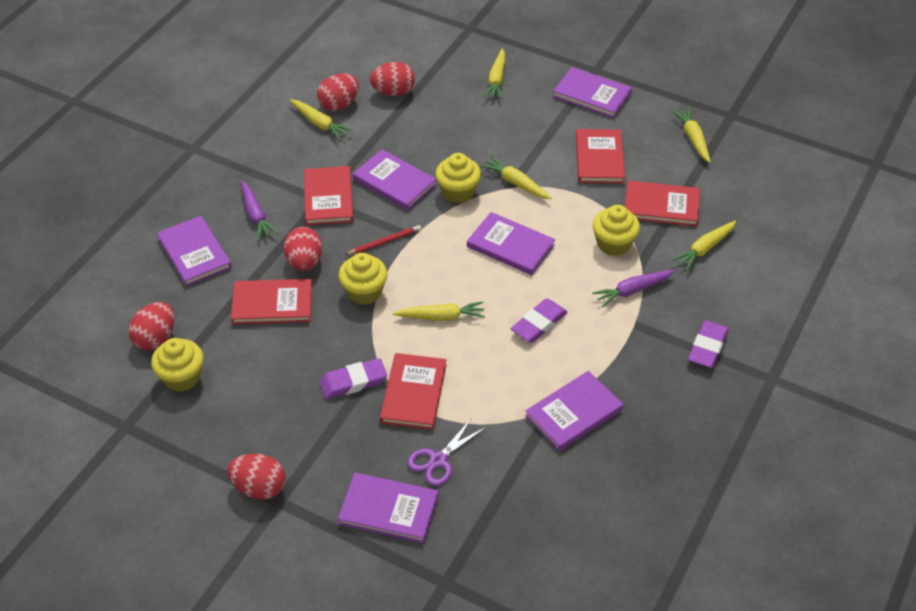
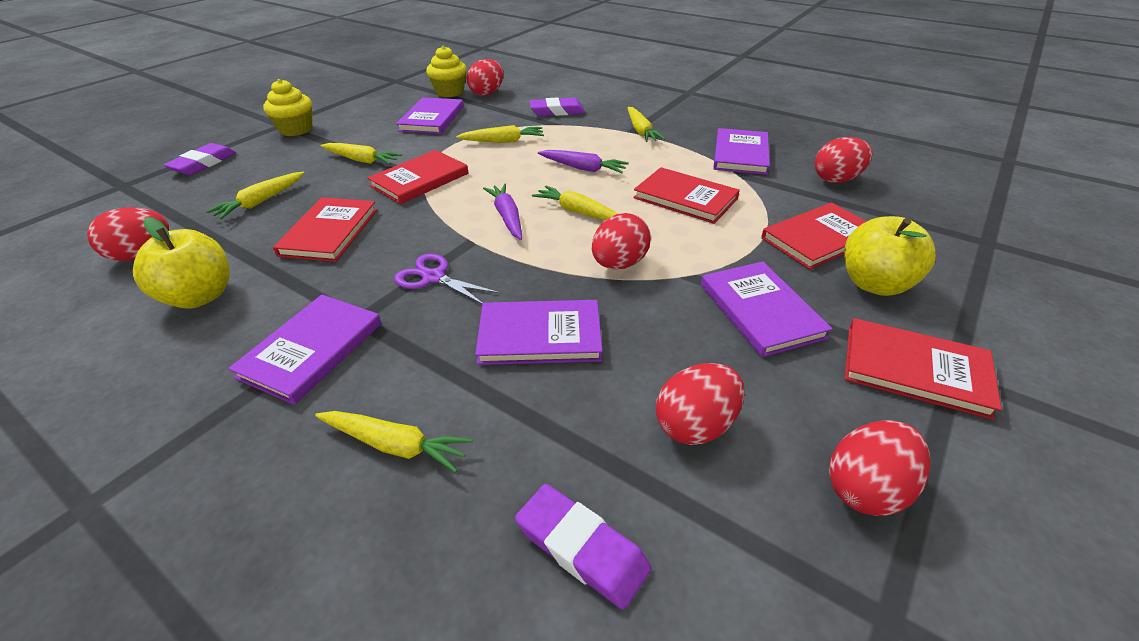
purple book: 6 -> 5
red egg: 5 -> 6
red pencil: 1 -> 0
yellow apple: 0 -> 2
yellow cupcake: 4 -> 2

